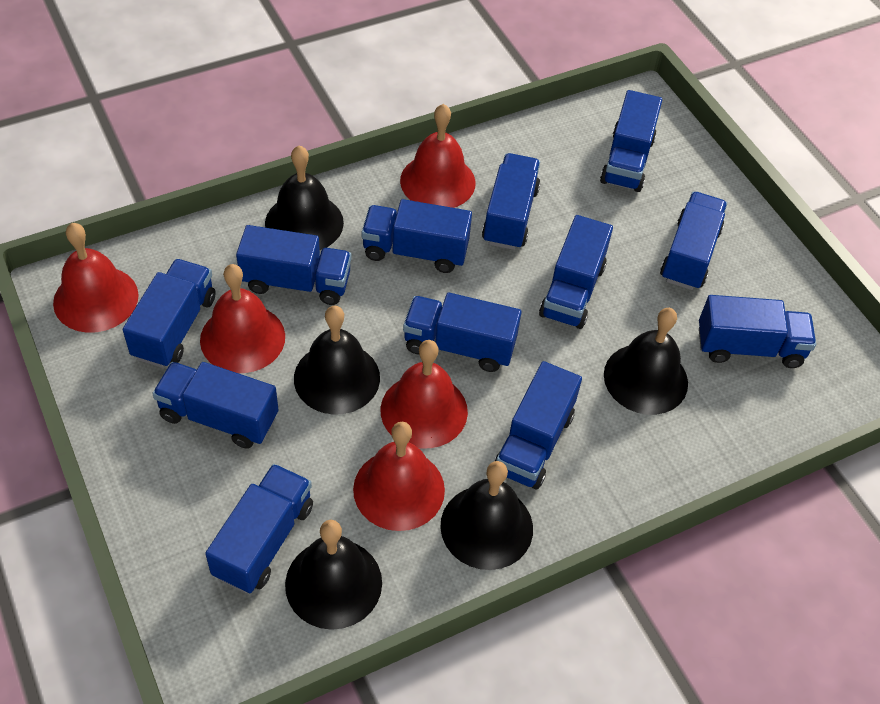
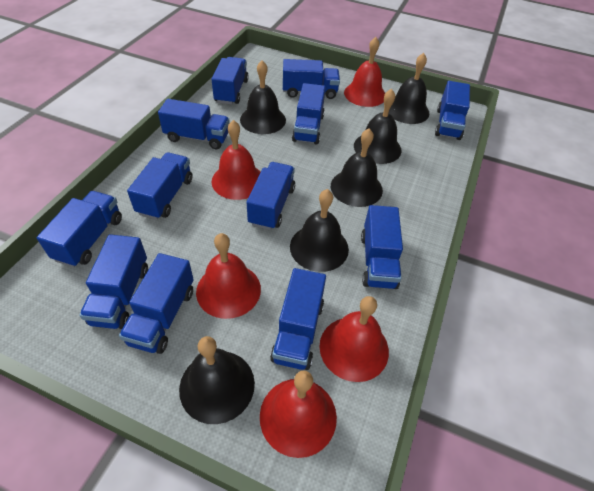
black bell: 5 -> 6

